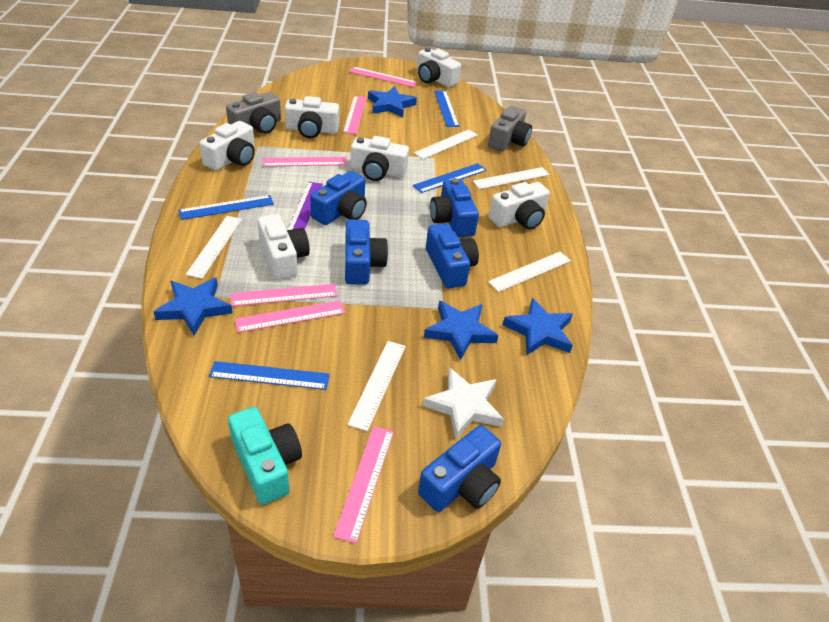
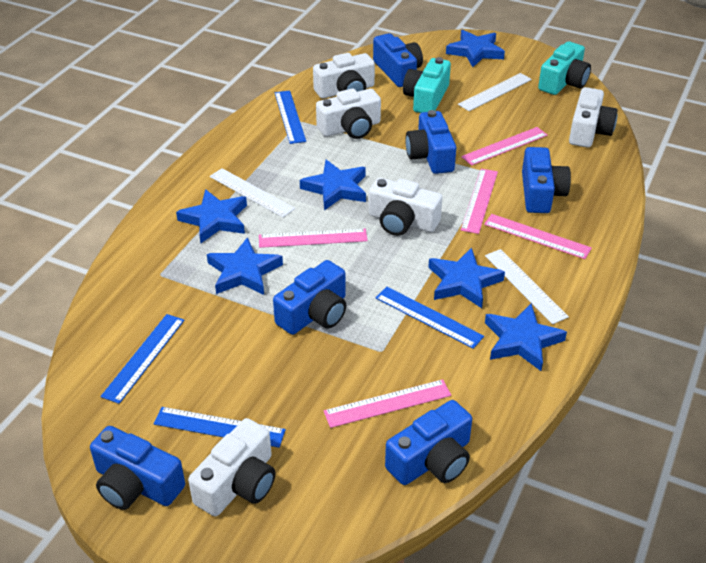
blue camera: 5 -> 6
blue star: 4 -> 6
grey camera: 2 -> 0
pink ruler: 6 -> 5
purple ruler: 1 -> 0
turquoise camera: 1 -> 2
white camera: 6 -> 5
white ruler: 5 -> 3
white star: 1 -> 0

